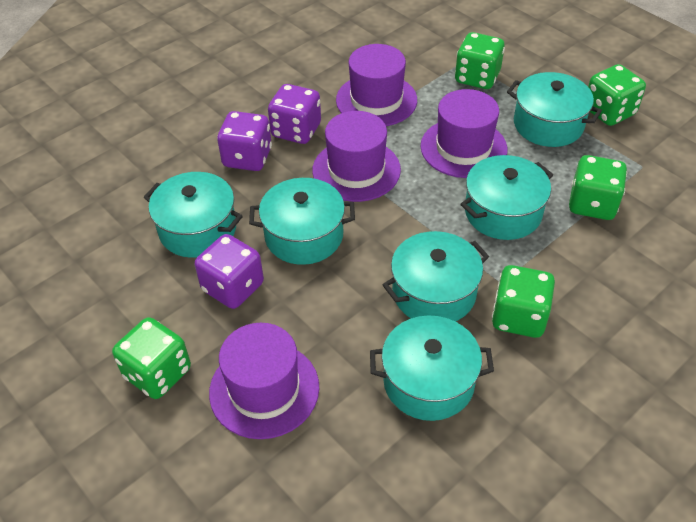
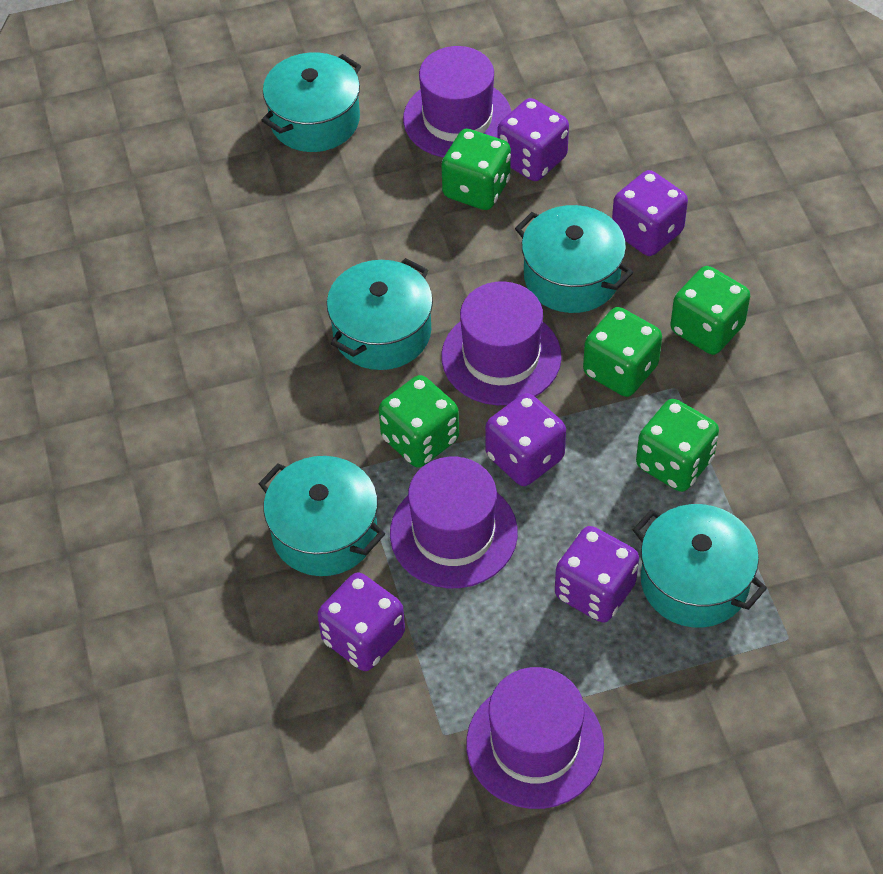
purple dice: 3 -> 5
turquoise pot: 6 -> 5

